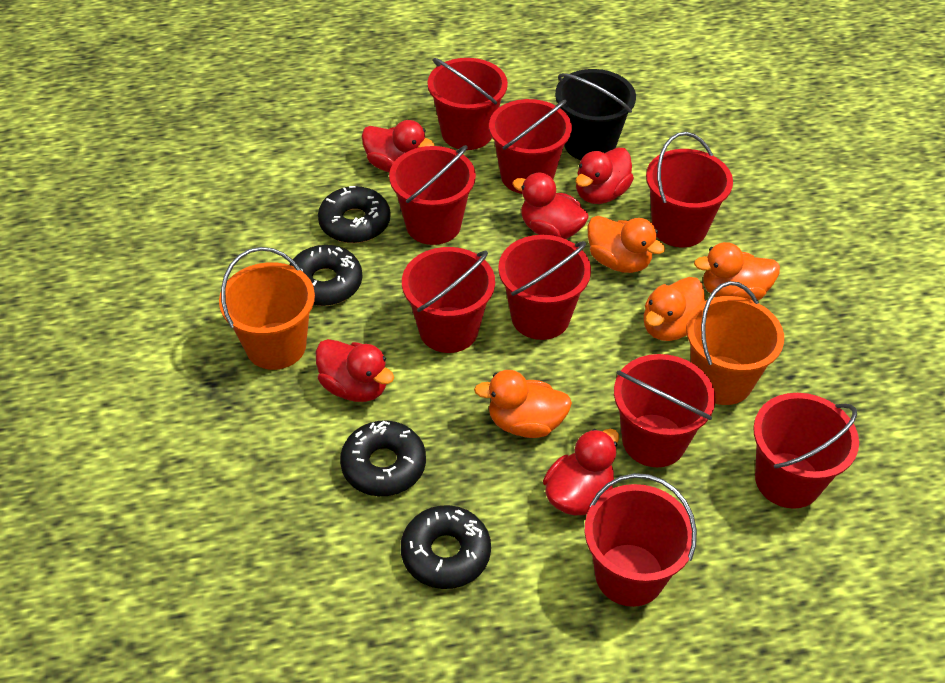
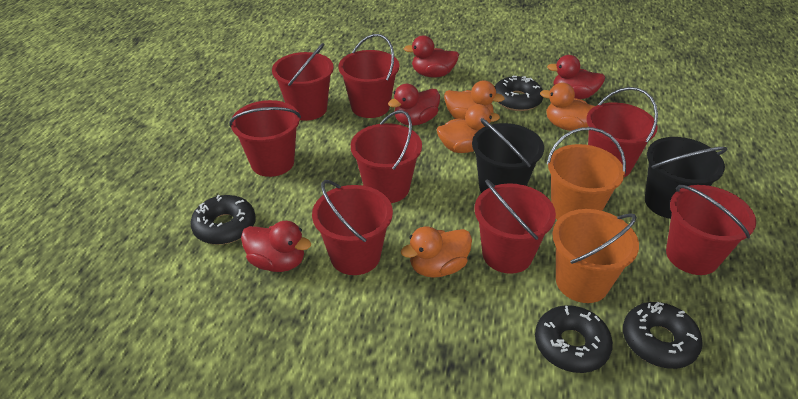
black bucket: 1 -> 2
red bucket: 9 -> 8
red duck: 5 -> 4

